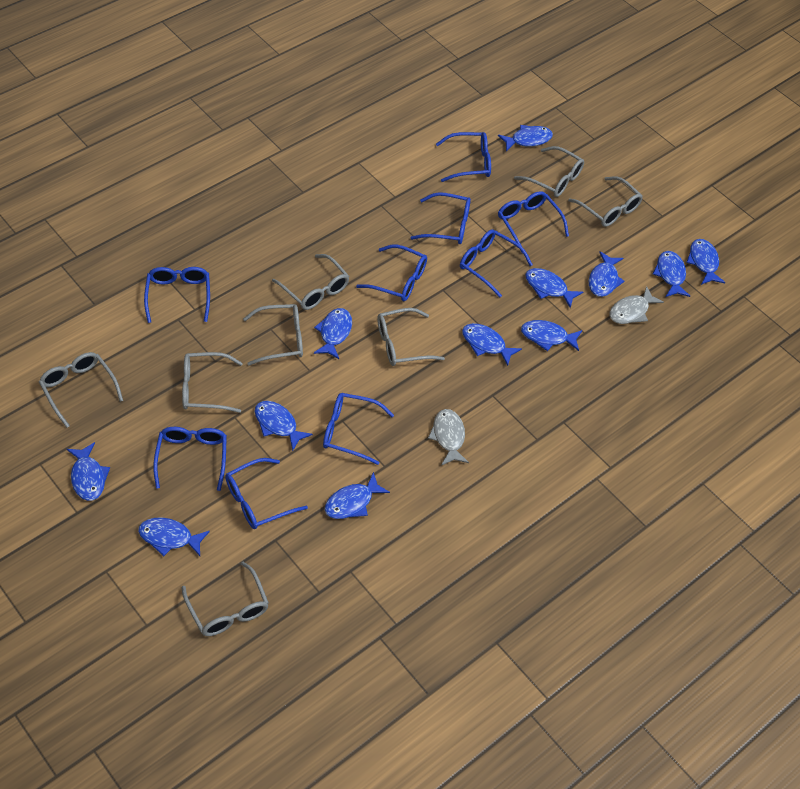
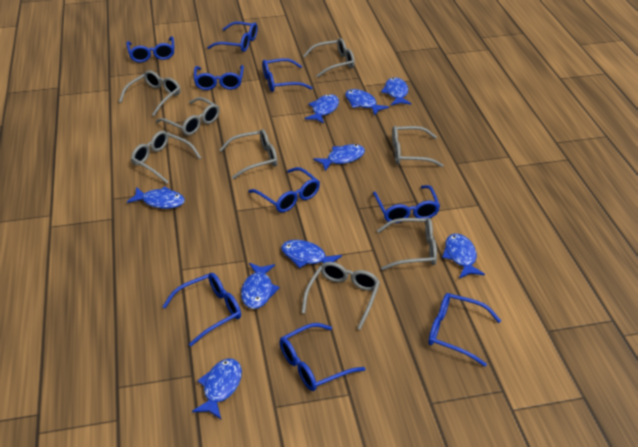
blue fish: 12 -> 9
grey fish: 2 -> 0

